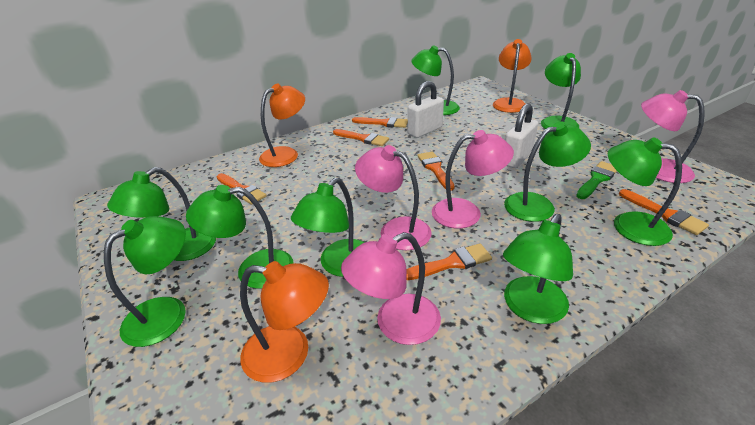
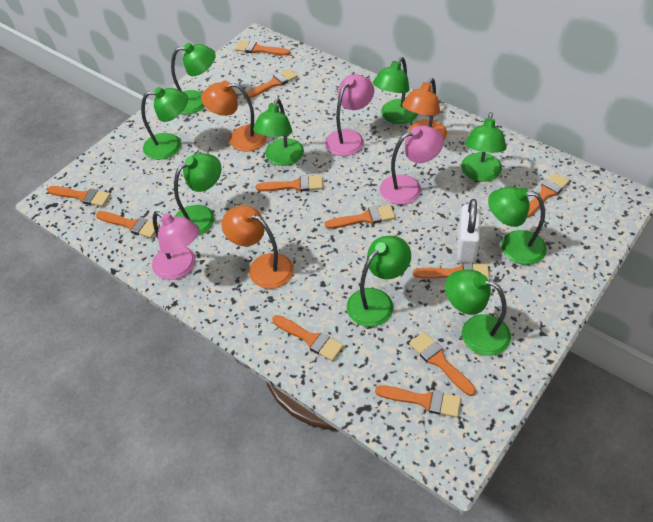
green brush: 1 -> 0
orange brush: 6 -> 11
pink lamp: 4 -> 3
white padlock: 2 -> 1

